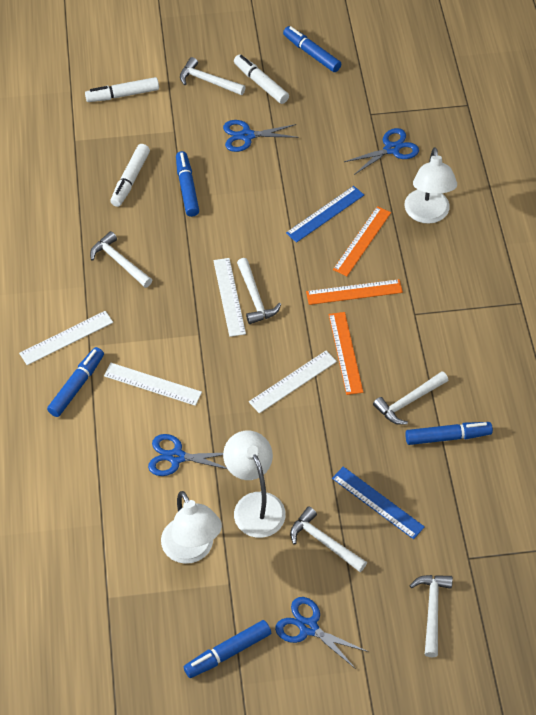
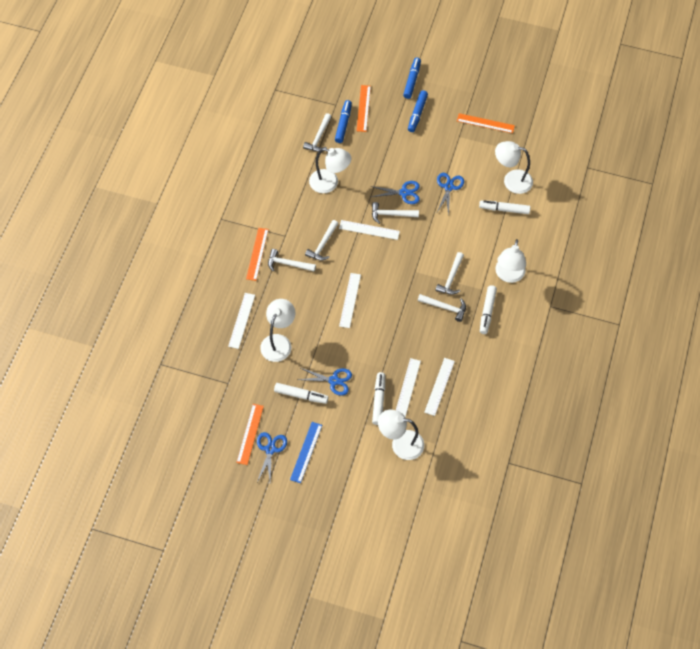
blue marker: 5 -> 3
blue ruler: 2 -> 1
orange ruler: 3 -> 4
white lamp: 3 -> 5
white marker: 3 -> 4
white ruler: 4 -> 5

